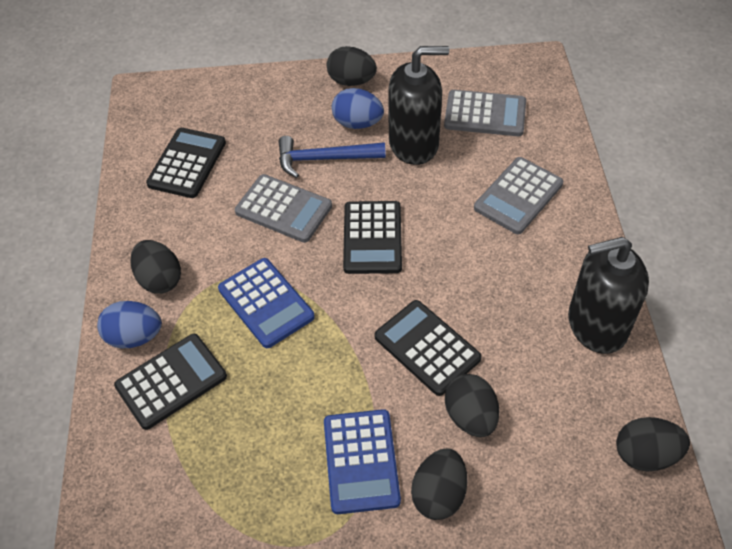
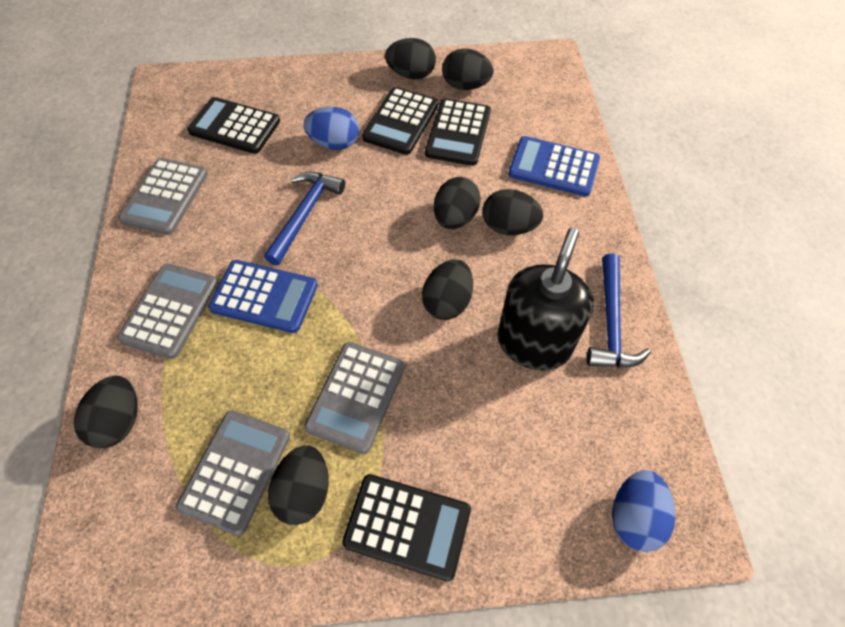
black egg: 5 -> 7
black soap dispenser: 2 -> 1
blue hammer: 1 -> 2
grey calculator: 3 -> 4

